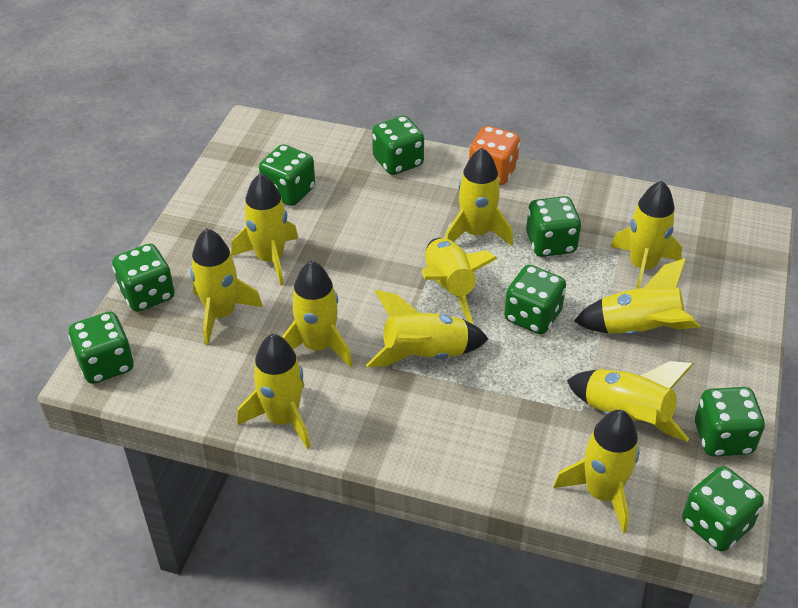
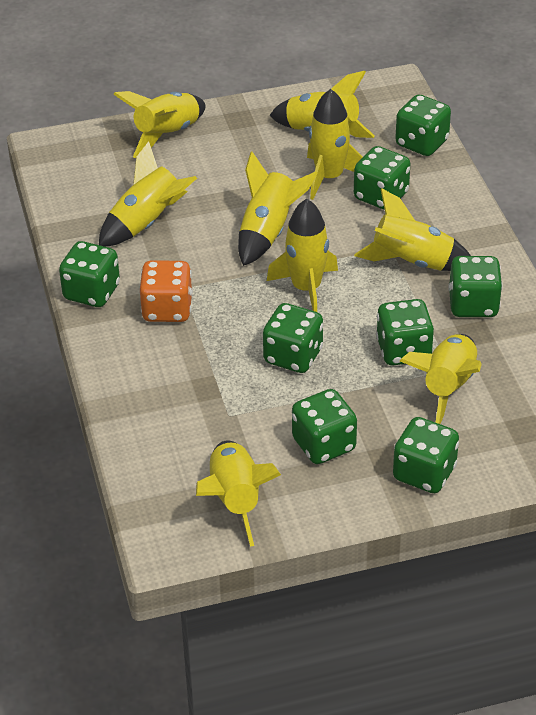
yellow rocket: 11 -> 9

